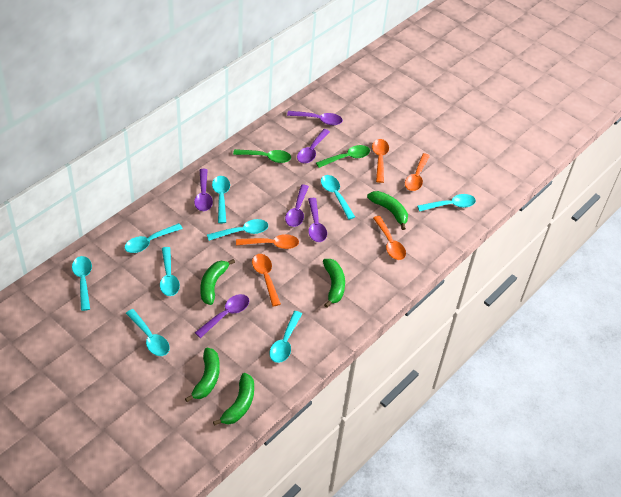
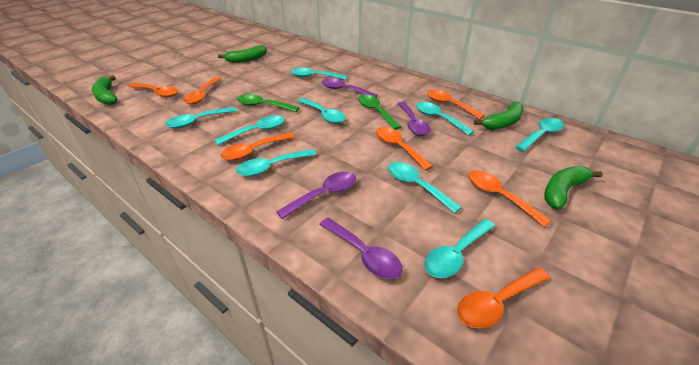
green banana: 5 -> 4
orange spoon: 5 -> 7
purple spoon: 6 -> 4

